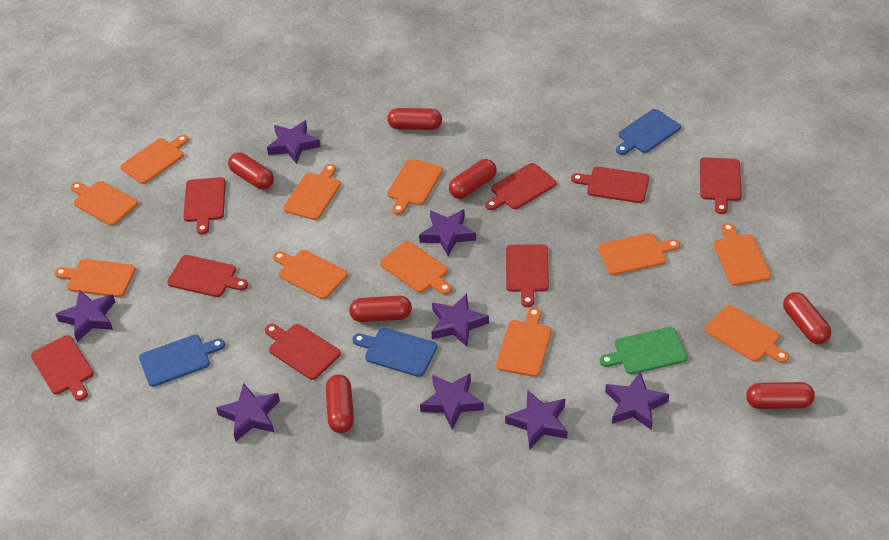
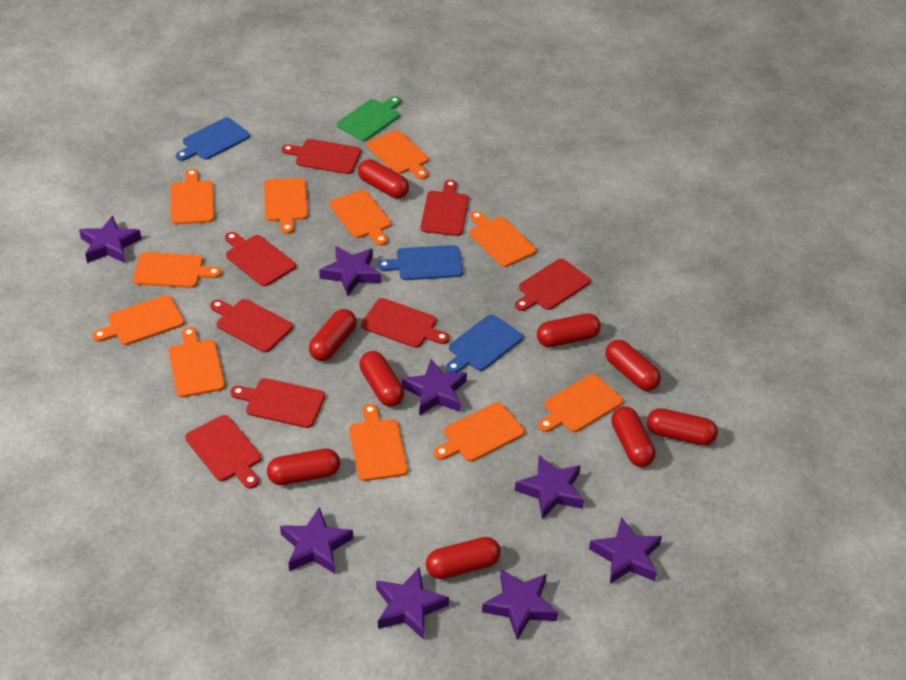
red capsule: 7 -> 9

